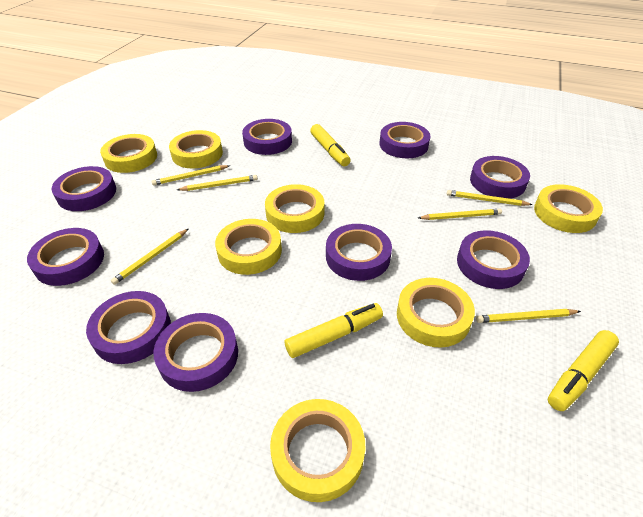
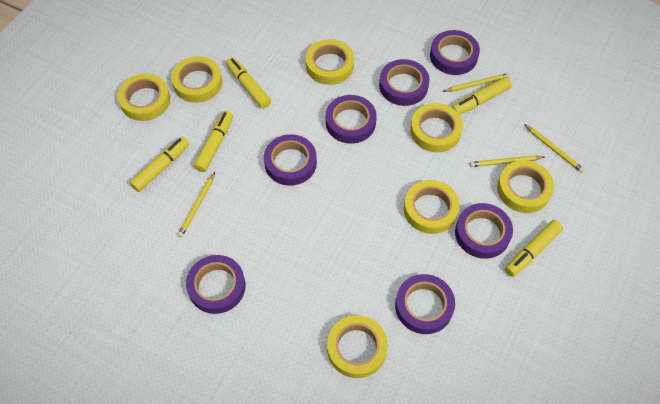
purple tape: 9 -> 7
yellow marker: 3 -> 5
yellow pencil: 6 -> 4

